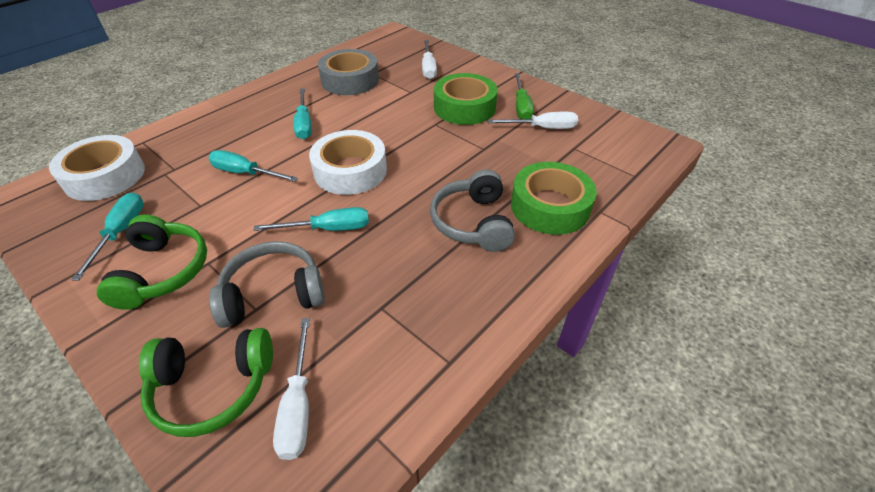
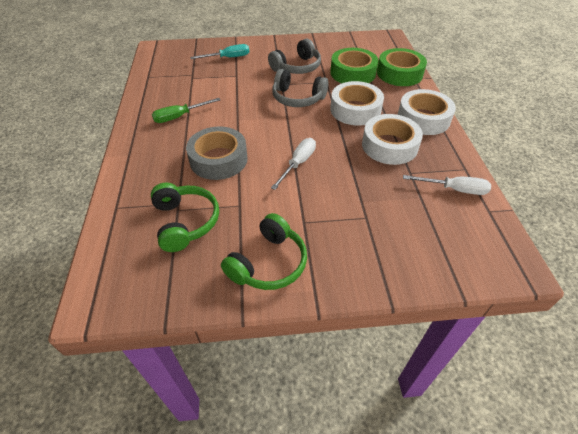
turquoise screwdriver: 4 -> 1
white screwdriver: 3 -> 2
white tape: 2 -> 3

